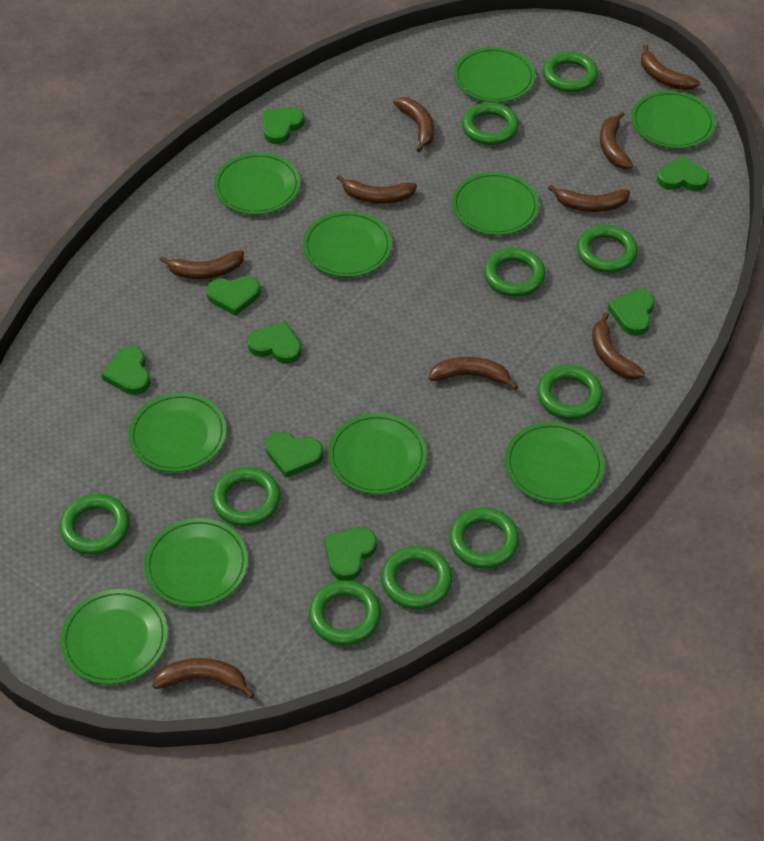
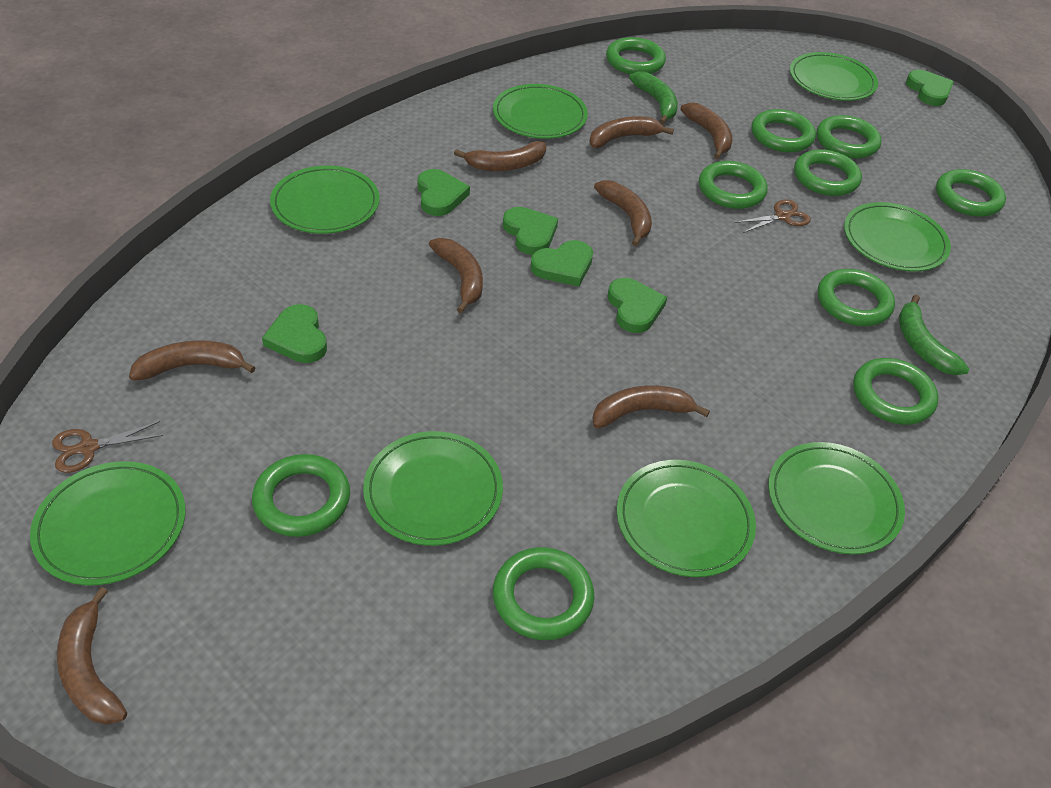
brown banana: 9 -> 8
brown scissors: 0 -> 2
green banana: 0 -> 2
green heart: 8 -> 6
green plate: 10 -> 8

